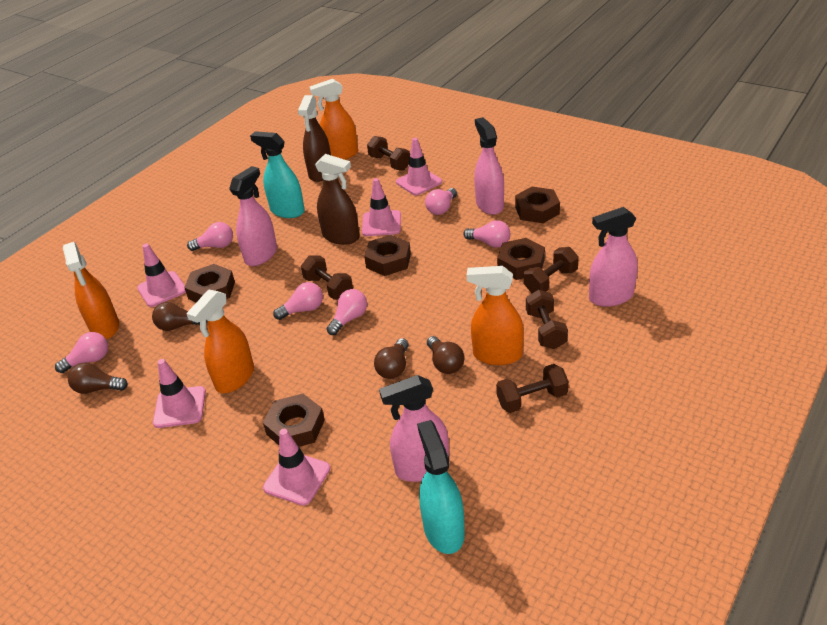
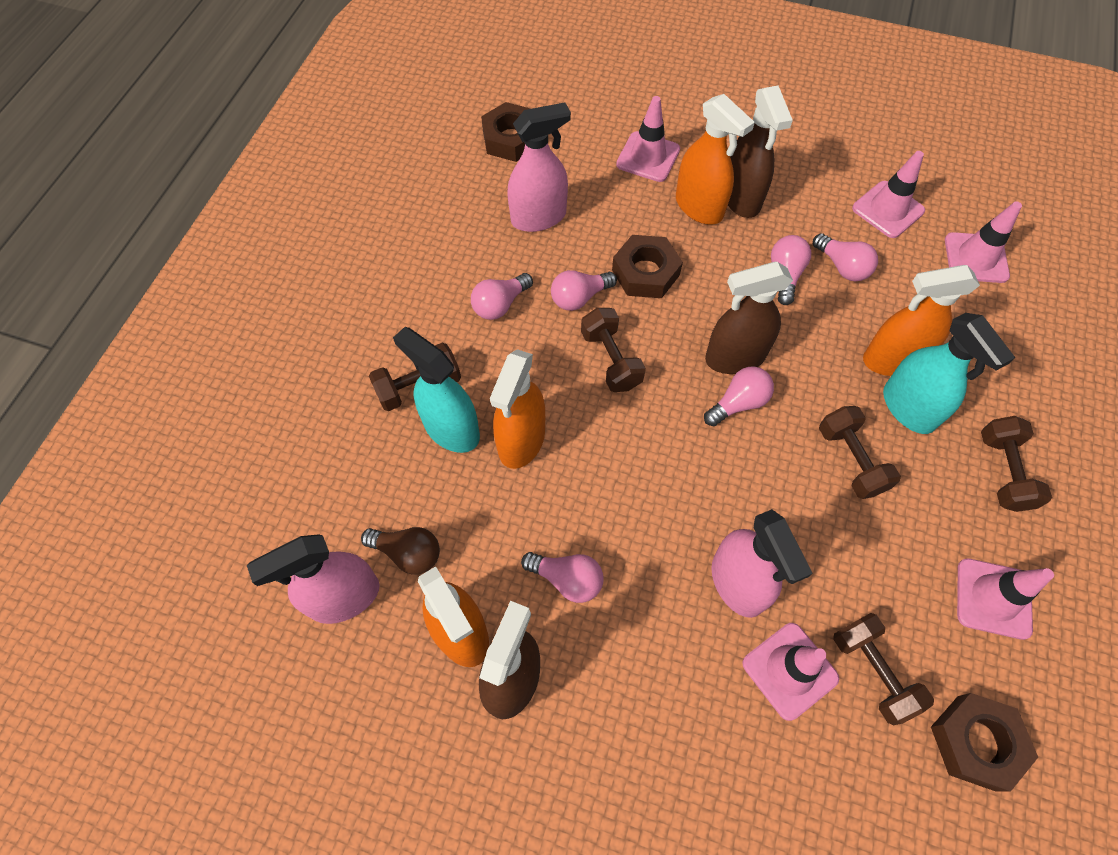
brown light bulb: 4 -> 1
brown nut: 5 -> 3
brown spray bottle: 2 -> 3
pink spray bottle: 4 -> 3

